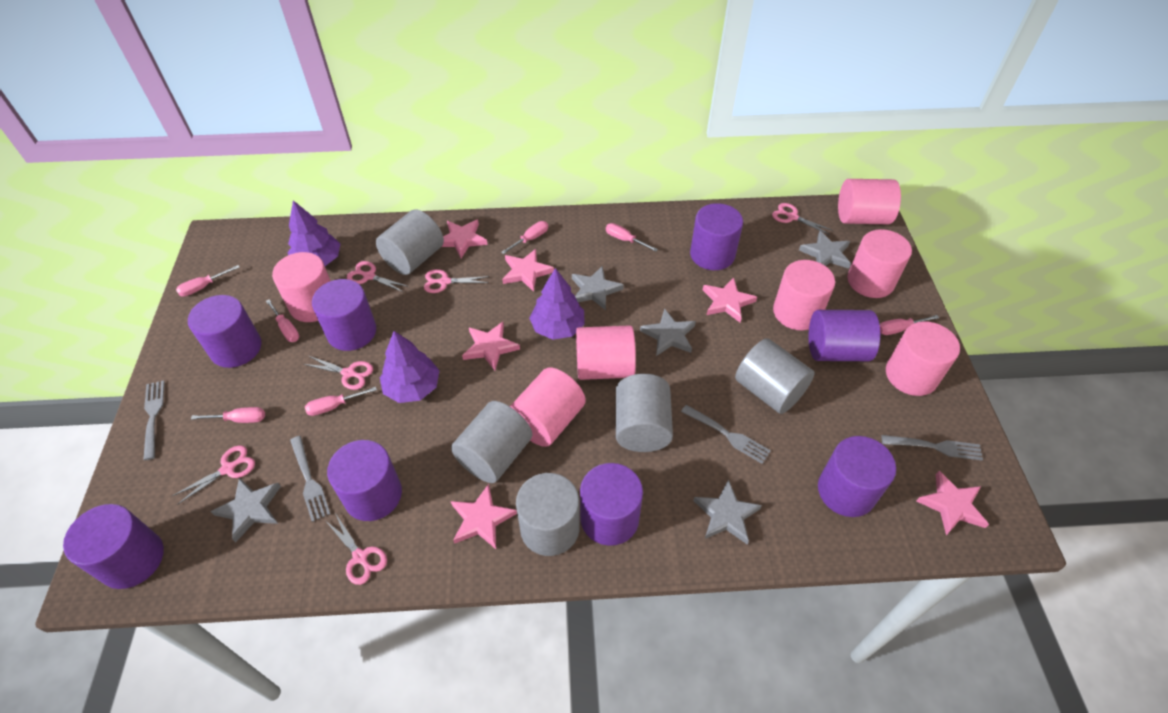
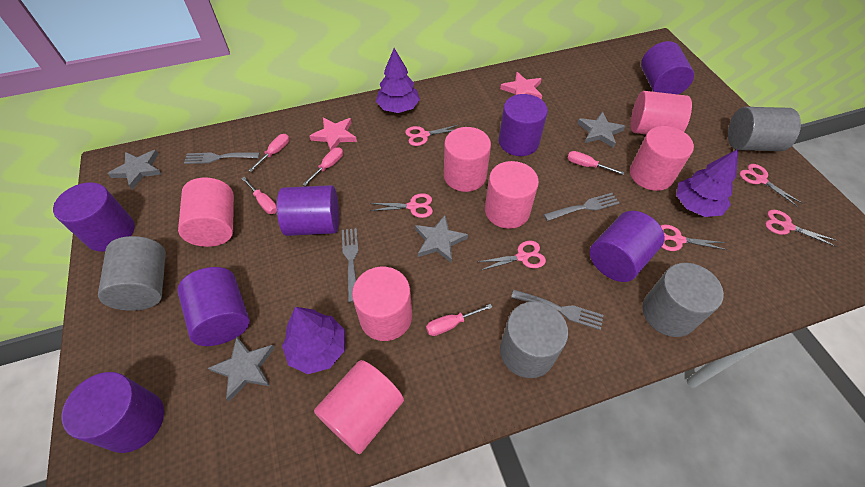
grey cylinder: 5 -> 4
grey star: 5 -> 4
pink screwdriver: 7 -> 5
pink star: 6 -> 2
purple cylinder: 8 -> 7

